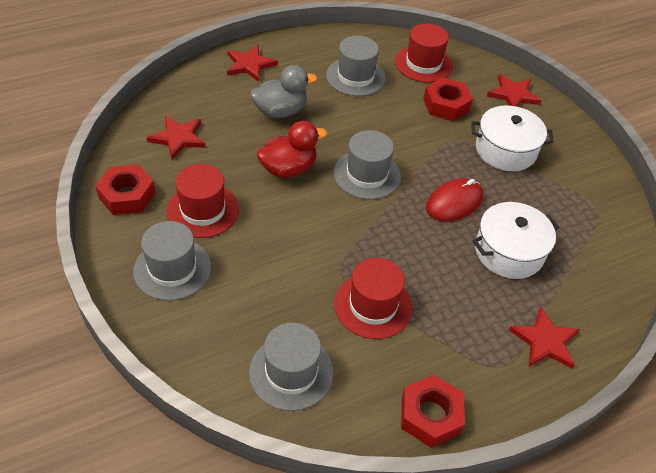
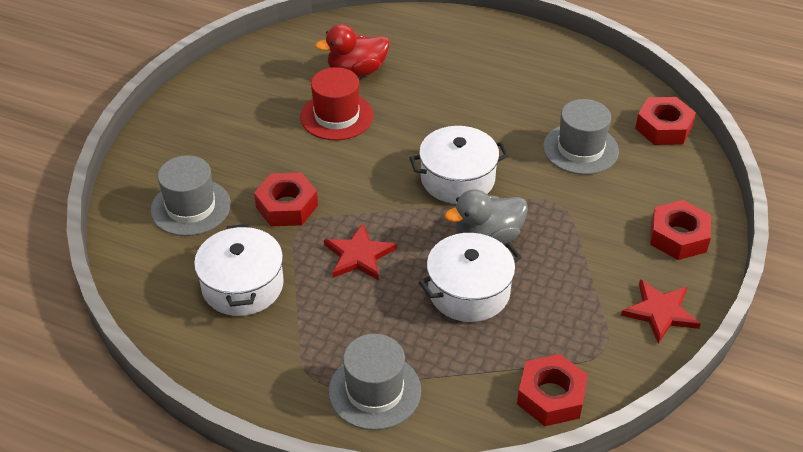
grey hat: 4 -> 3
red hat: 3 -> 1
red mouse: 1 -> 0
red nut: 3 -> 4
red star: 4 -> 2
white pot: 2 -> 3

